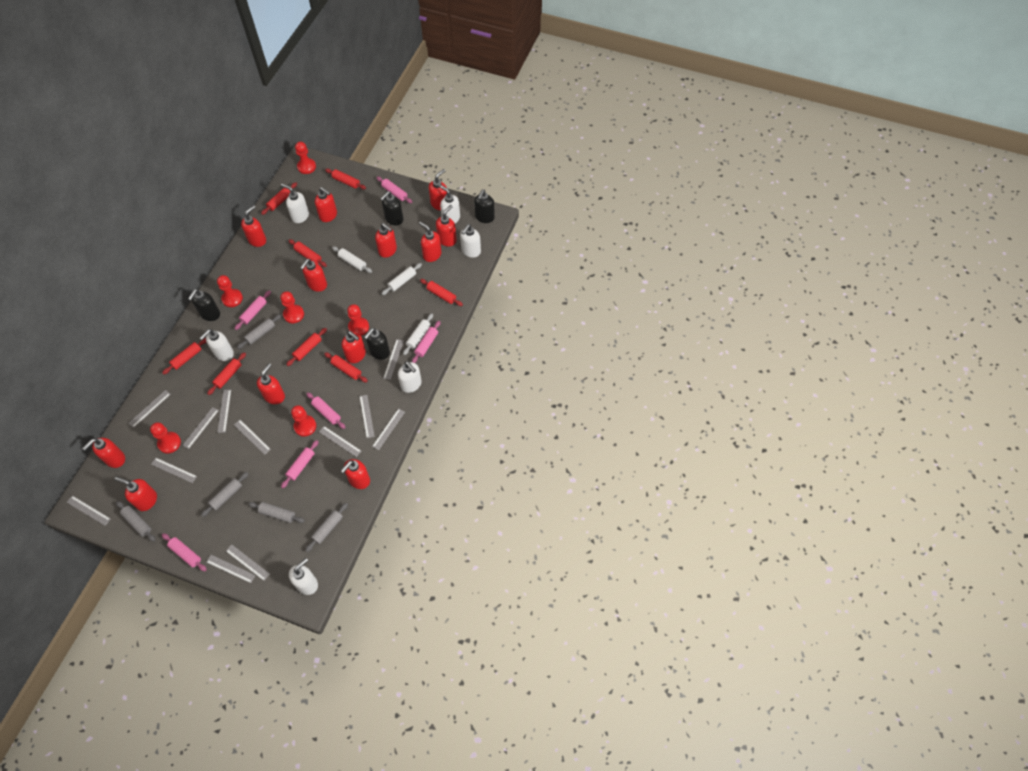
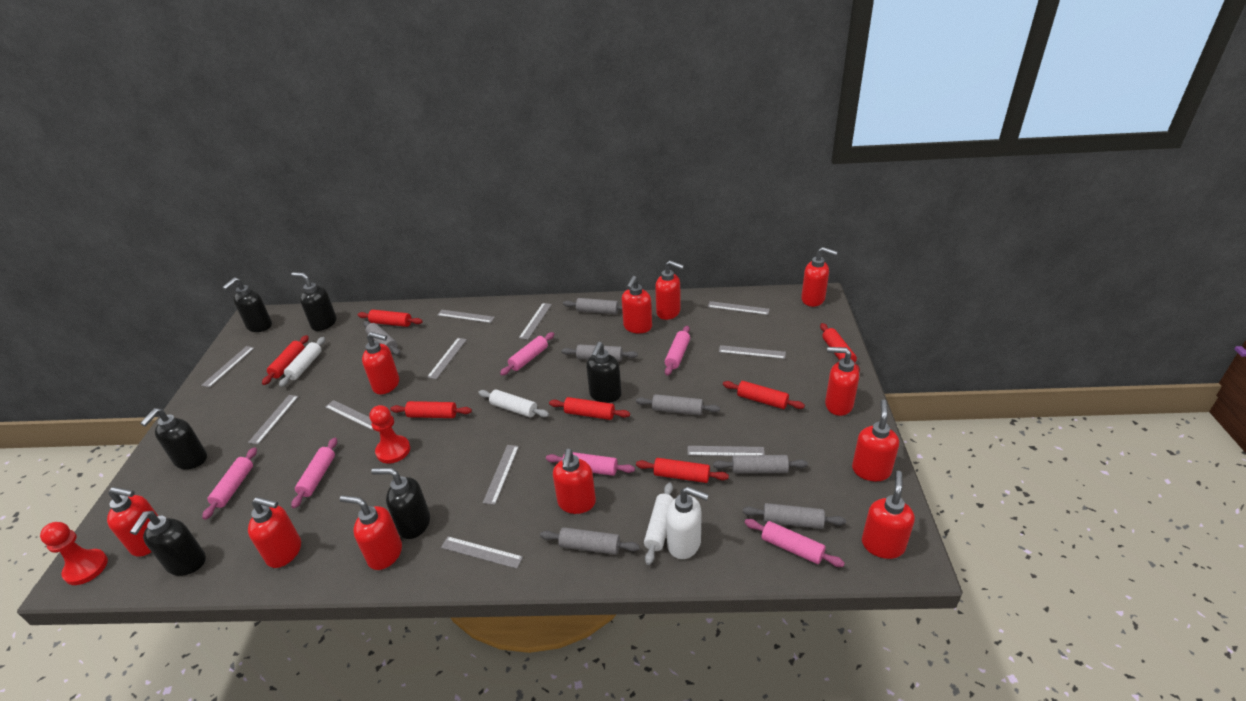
black soap dispenser: 4 -> 6
grey rolling pin: 5 -> 7
grey ruler: 12 -> 11
red pawn: 6 -> 2
red rolling pin: 8 -> 7
red soap dispenser: 12 -> 11
white soap dispenser: 6 -> 1

